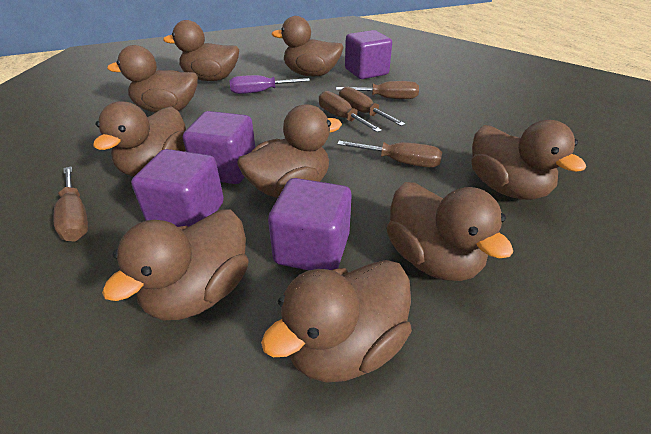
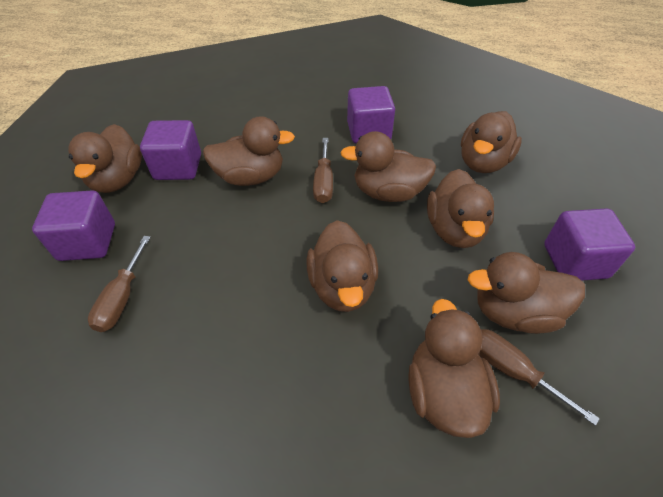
brown duck: 9 -> 8
brown screwdriver: 5 -> 3
purple screwdriver: 1 -> 0

